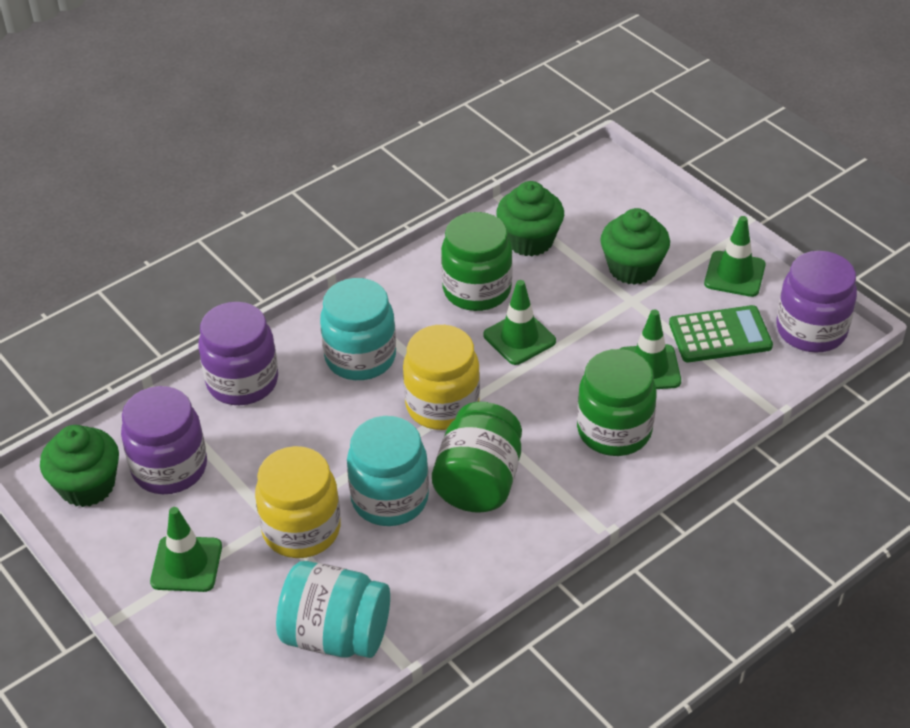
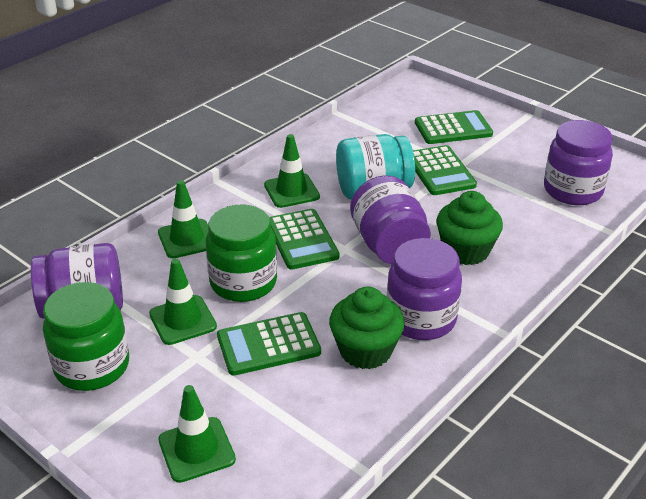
green calculator: 1 -> 4
green cupcake: 3 -> 2
green jar: 3 -> 2
purple jar: 3 -> 4
turquoise jar: 3 -> 1
yellow jar: 2 -> 0

